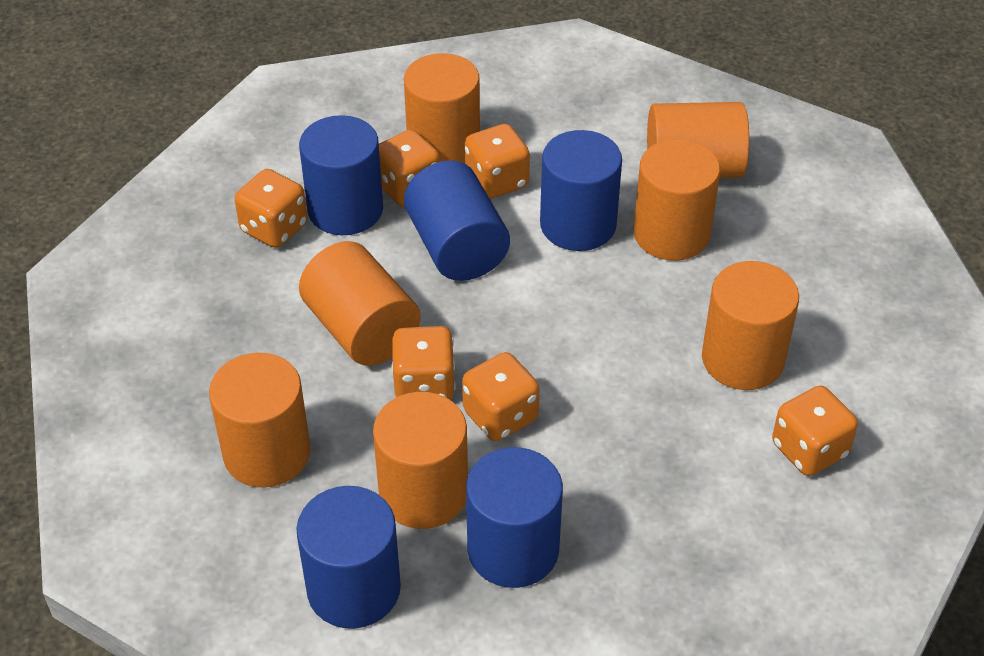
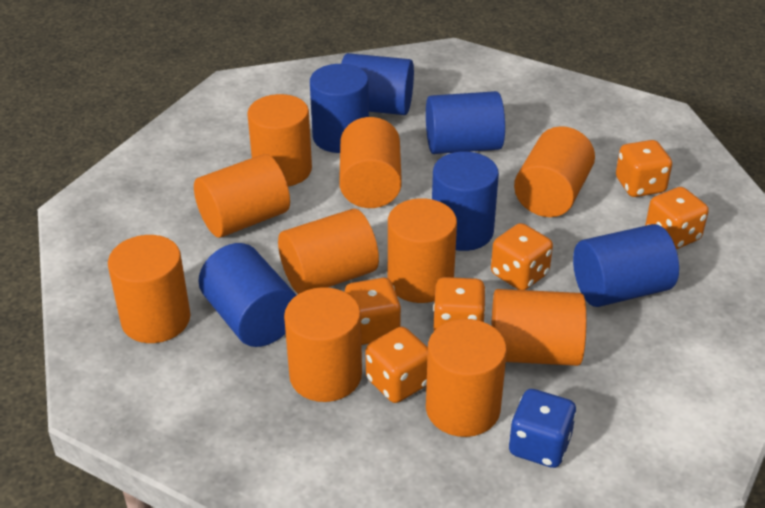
blue cylinder: 5 -> 6
blue dice: 0 -> 1
orange cylinder: 7 -> 10

